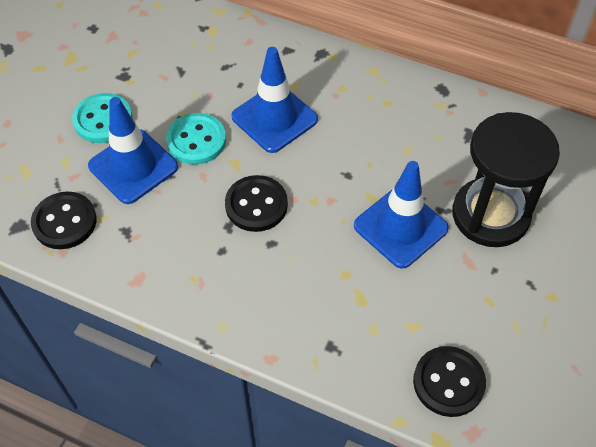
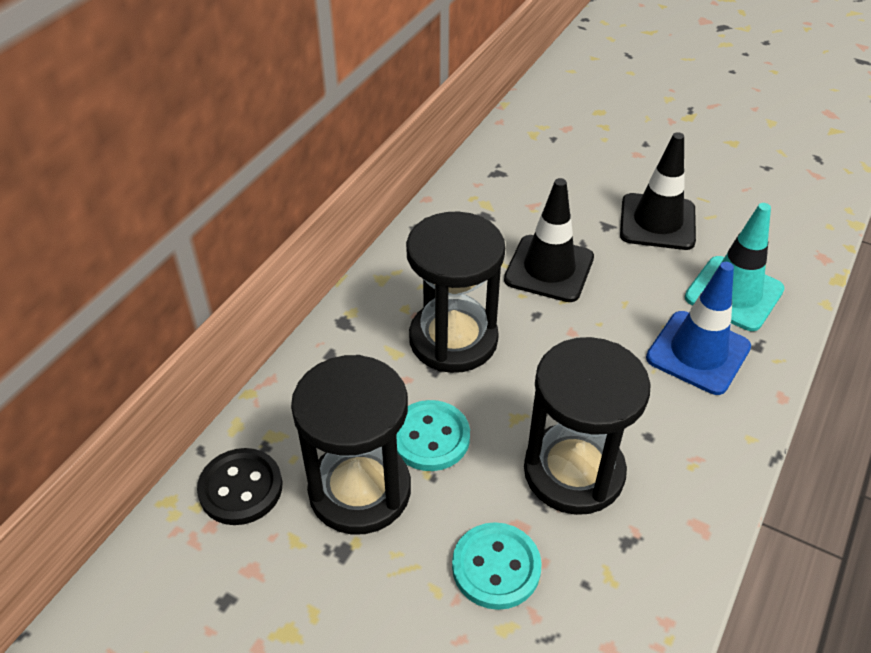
black button: 3 -> 1
black hourglass: 1 -> 3
black traffic cone: 0 -> 2
blue traffic cone: 3 -> 1
turquoise traffic cone: 0 -> 1

